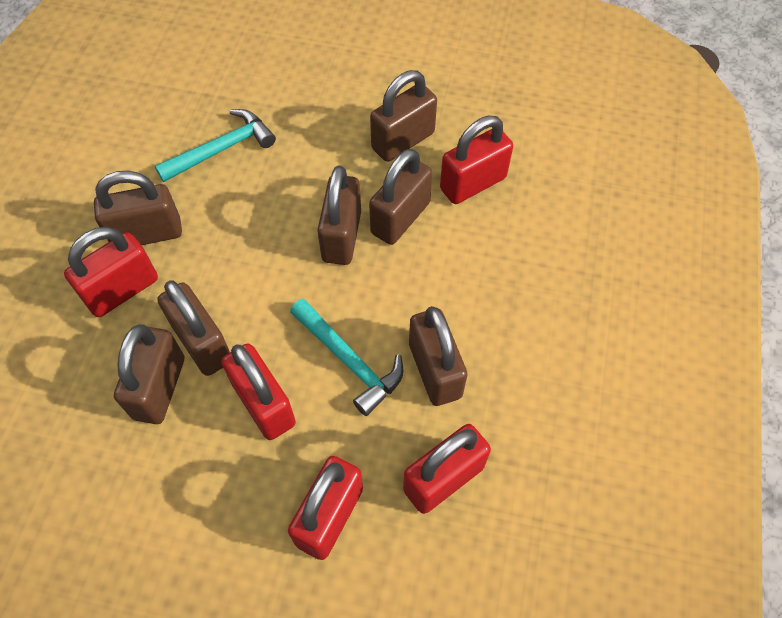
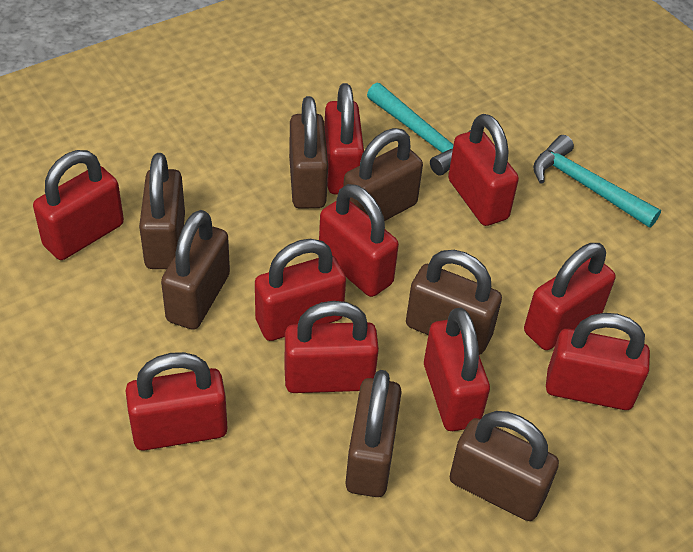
red padlock: 5 -> 10

